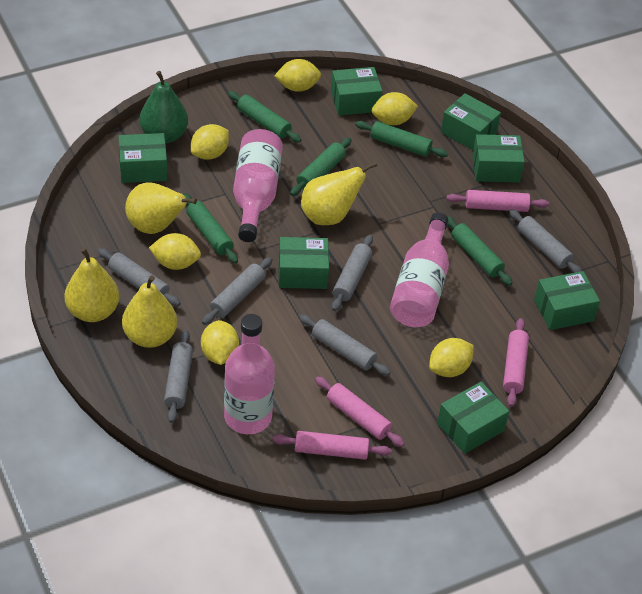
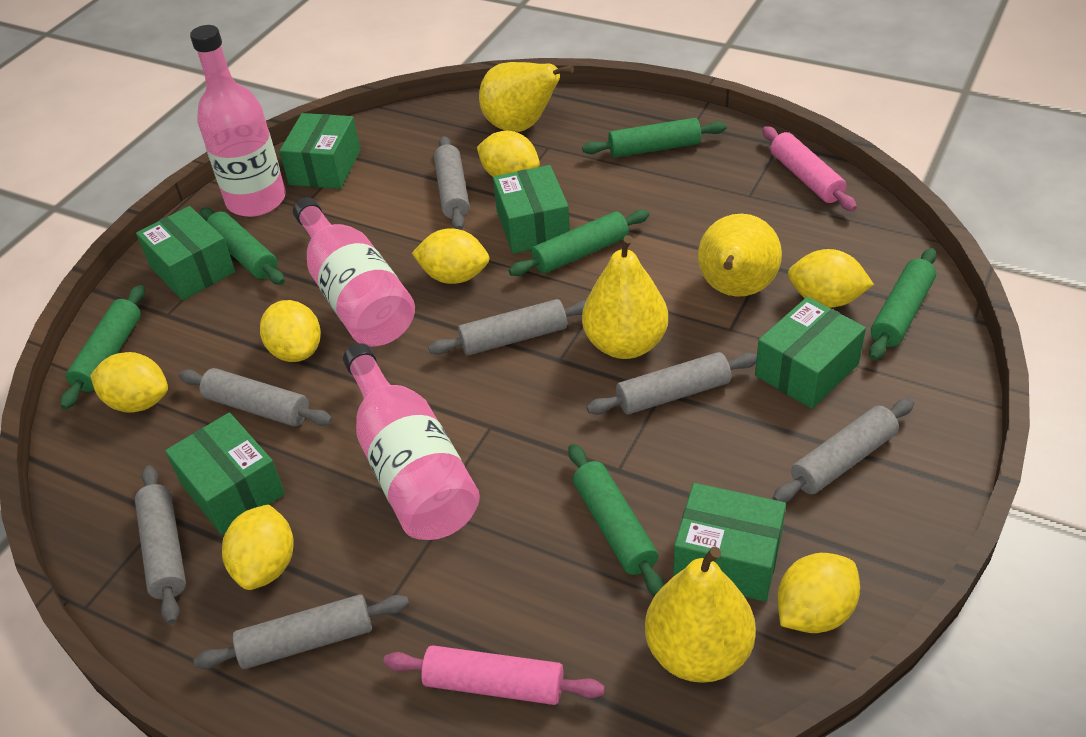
green box: 7 -> 6
green pear: 1 -> 0
green rolling pin: 5 -> 6
grey rolling pin: 6 -> 7
pink rolling pin: 4 -> 2
yellow lemon: 6 -> 7

